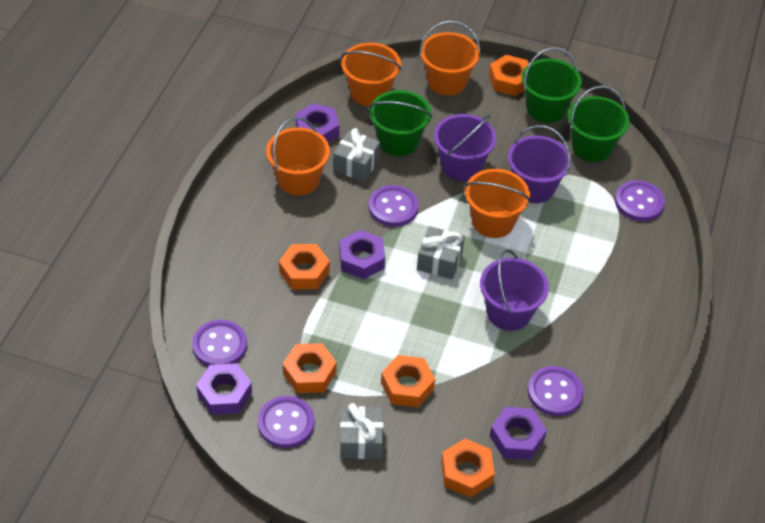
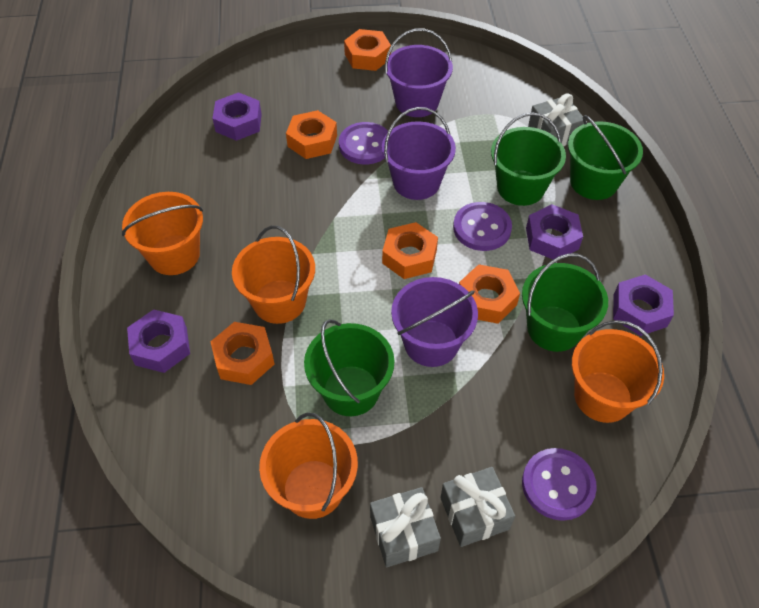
green bucket: 3 -> 4
purple button: 5 -> 3

